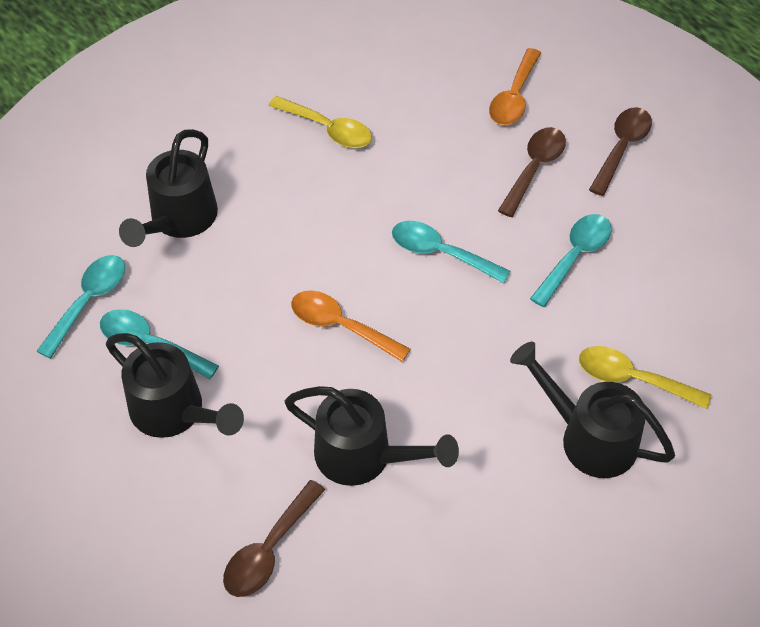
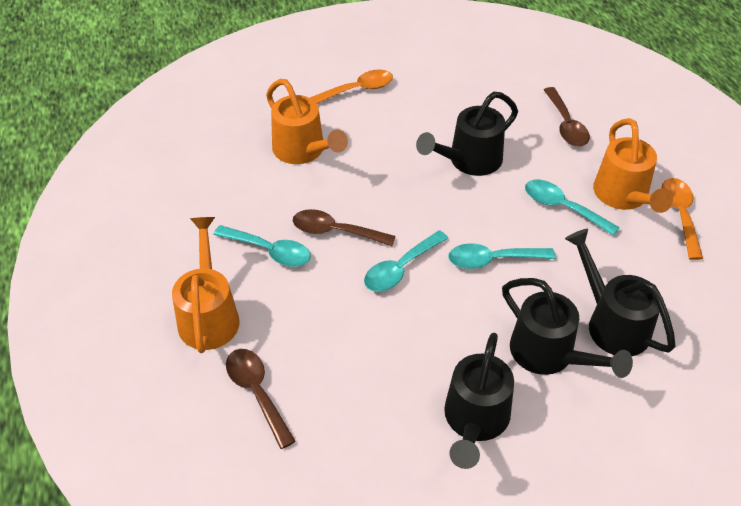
orange watering can: 0 -> 3
yellow spoon: 2 -> 0

